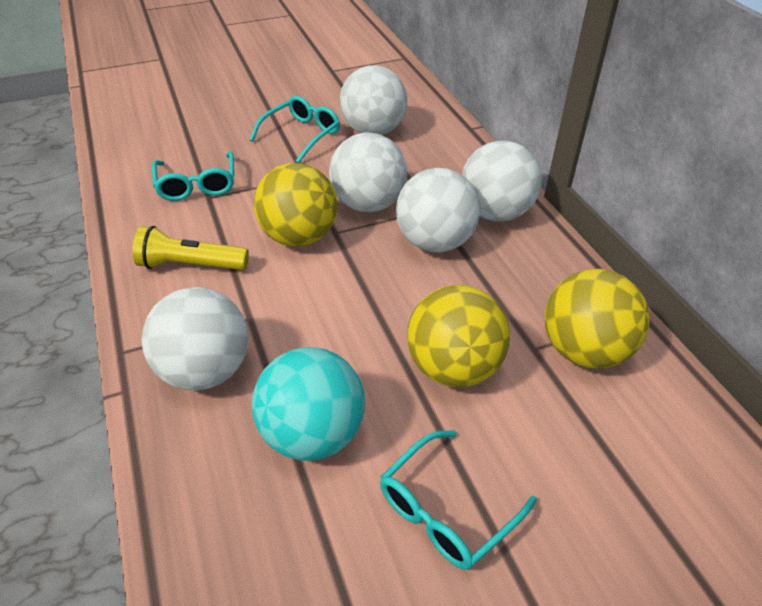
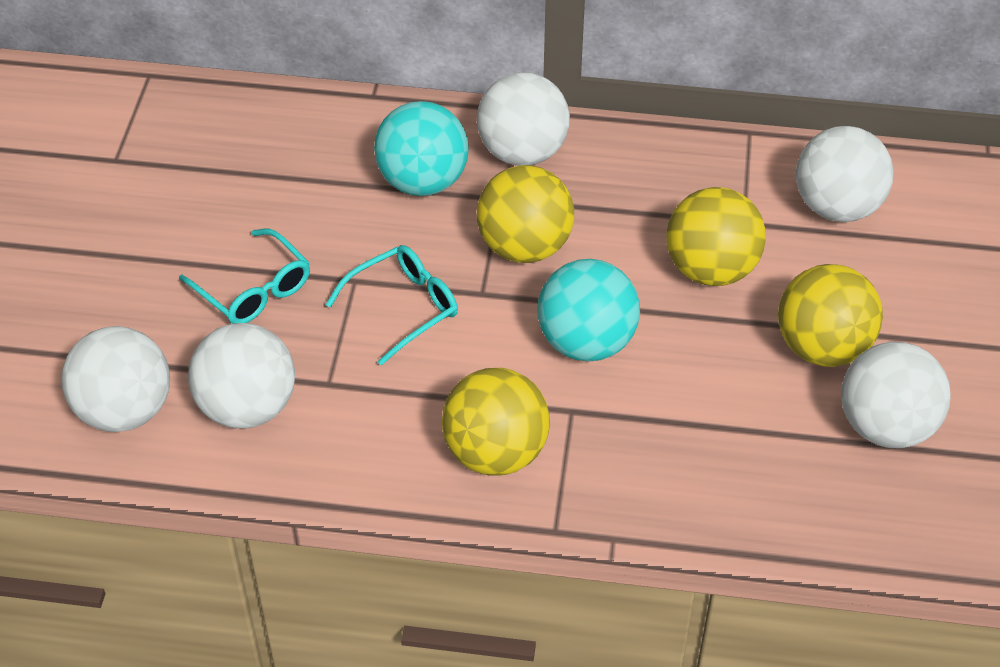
turquoise ball: 1 -> 2
turquoise glasses: 3 -> 2
yellow ball: 3 -> 4
yellow flashlight: 1 -> 0

